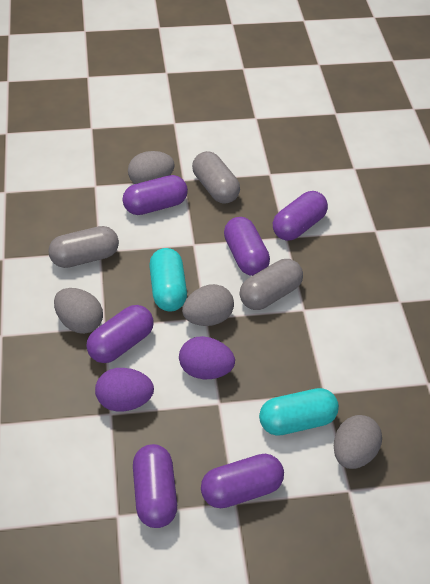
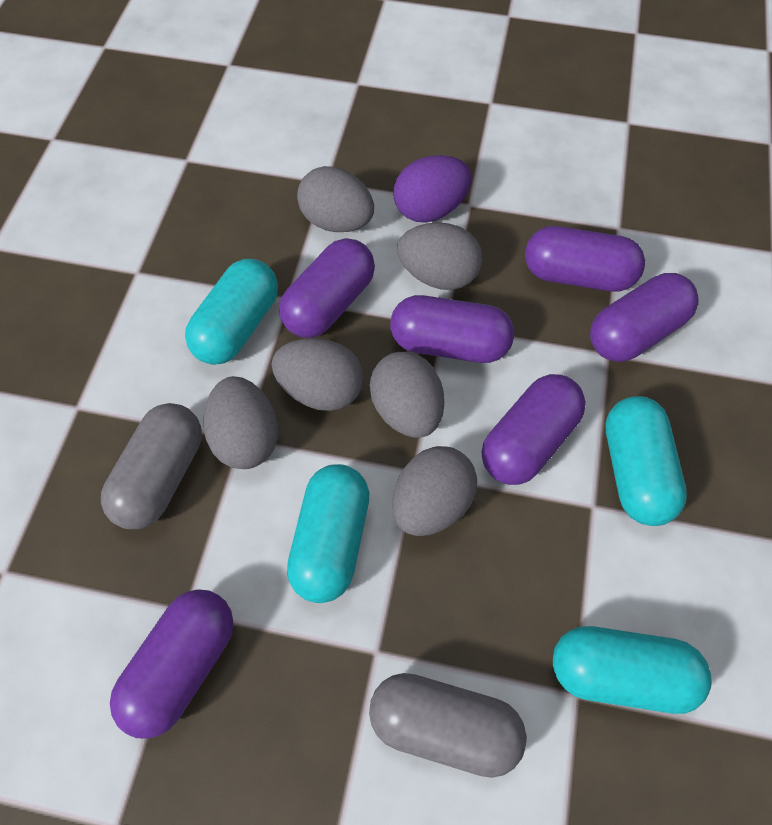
grey capsule: 3 -> 2
grey egg: 4 -> 6
purple egg: 2 -> 1
turquoise capsule: 2 -> 4

